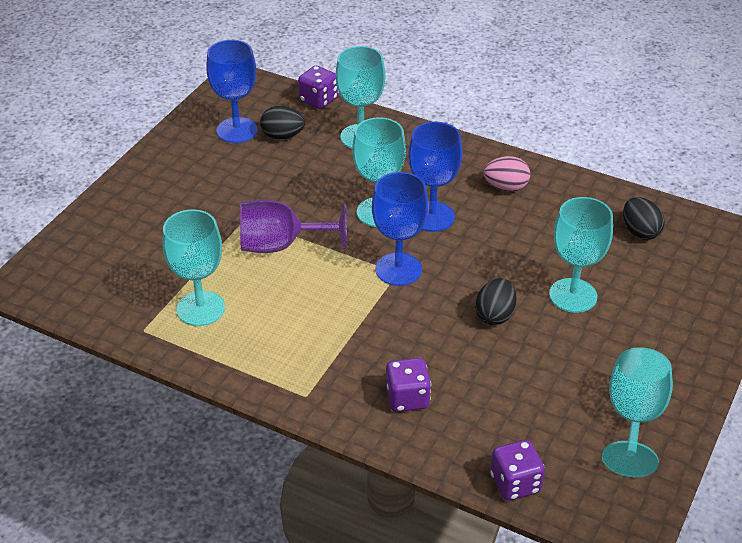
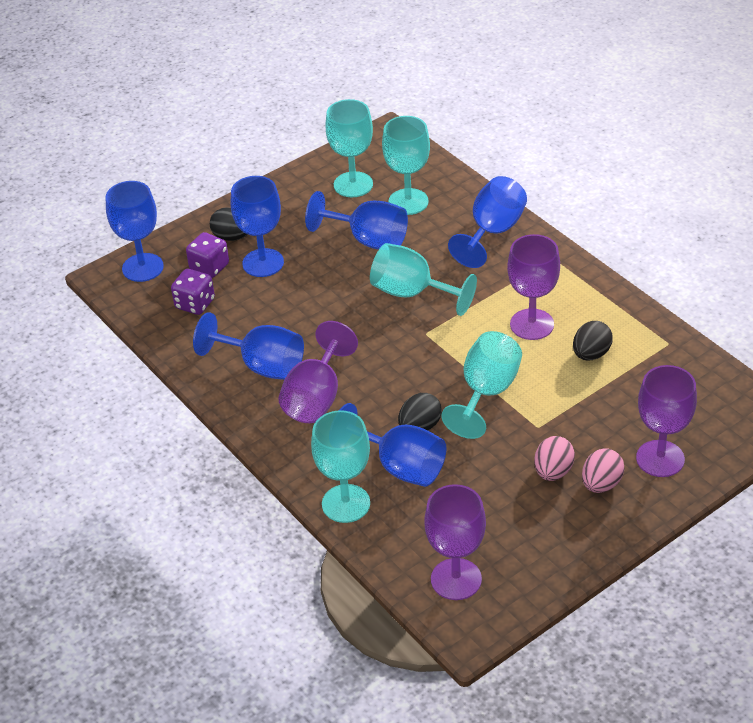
blue goblet: 3 -> 6
pink egg: 1 -> 2
purple dice: 3 -> 2
purple goblet: 1 -> 4

